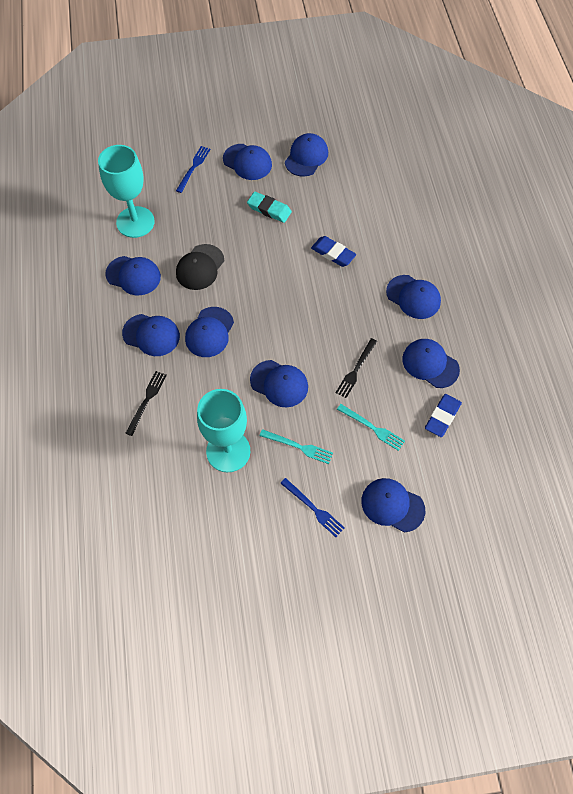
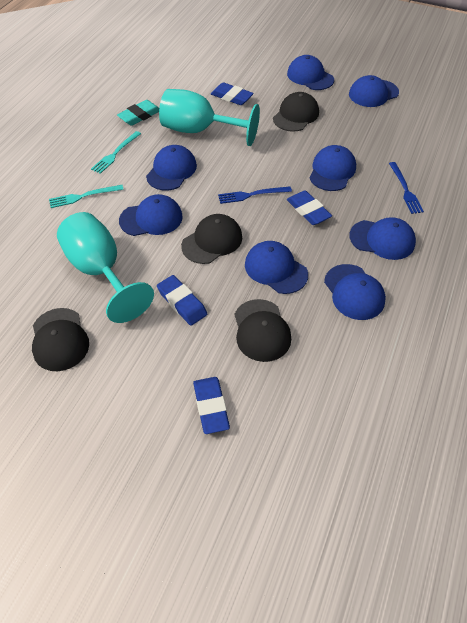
black cap: 1 -> 4
black fork: 2 -> 0
blue cap: 9 -> 8
blue eraser: 2 -> 4

